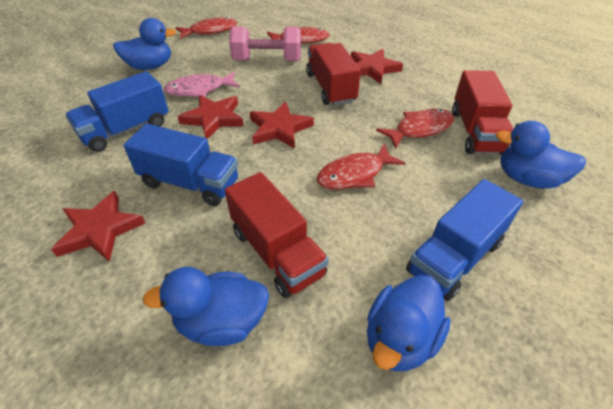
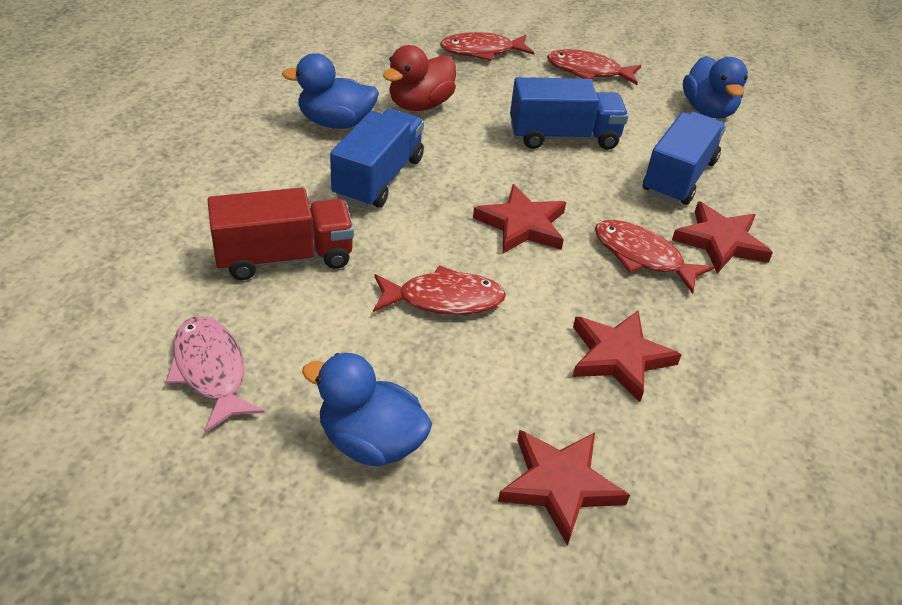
blue duck: 4 -> 3
pink dumbbell: 1 -> 0
red duck: 0 -> 1
red truck: 3 -> 1

